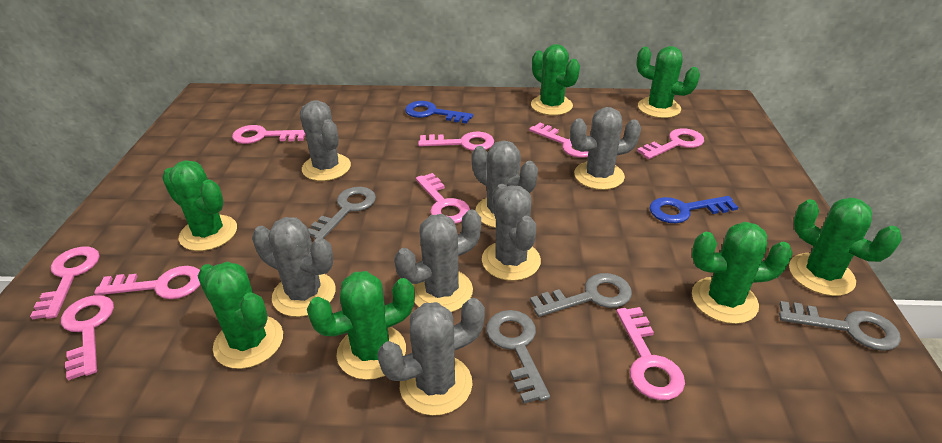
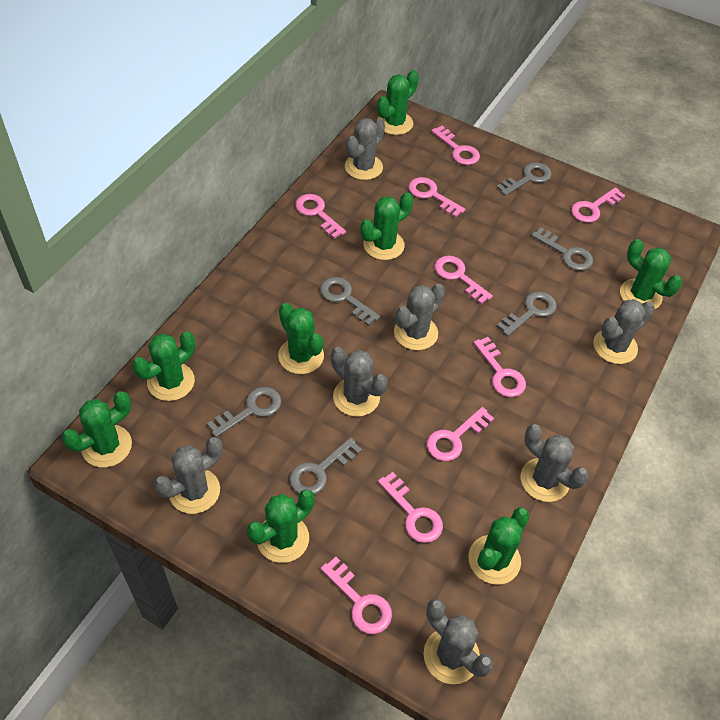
blue key: 2 -> 0
green cactus: 7 -> 8
grey key: 4 -> 6

